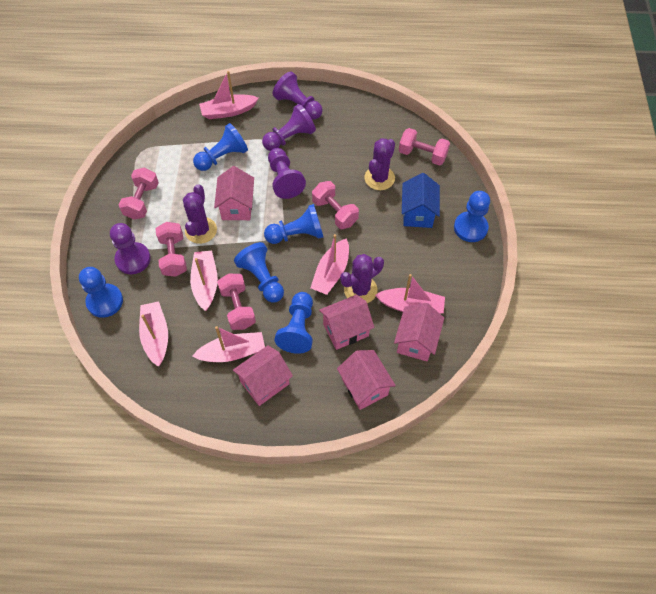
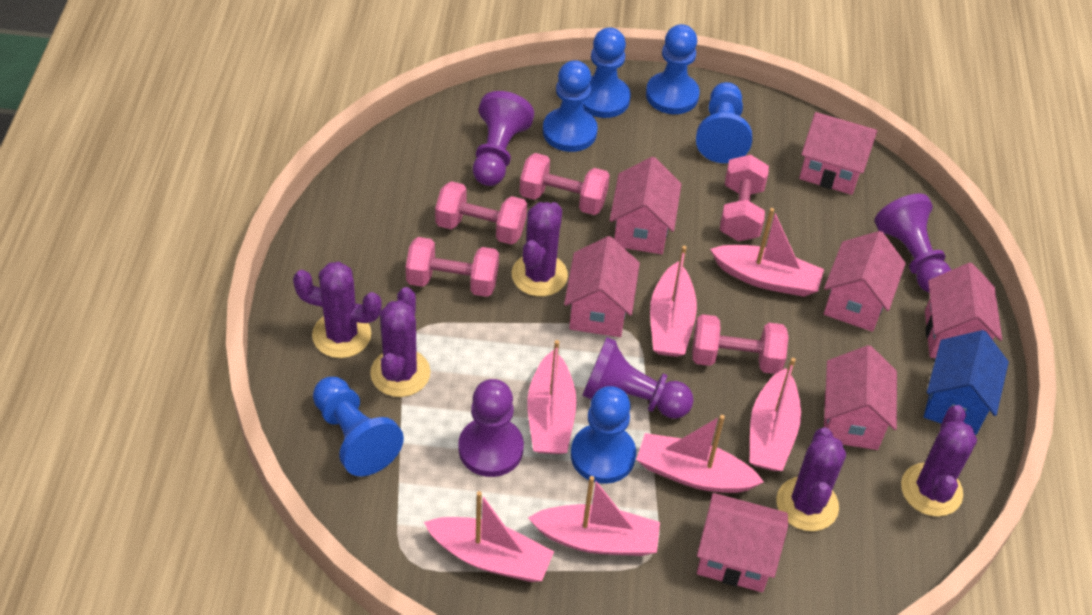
pink boat: 6 -> 7
pink house: 5 -> 7
purple cactus: 3 -> 5

